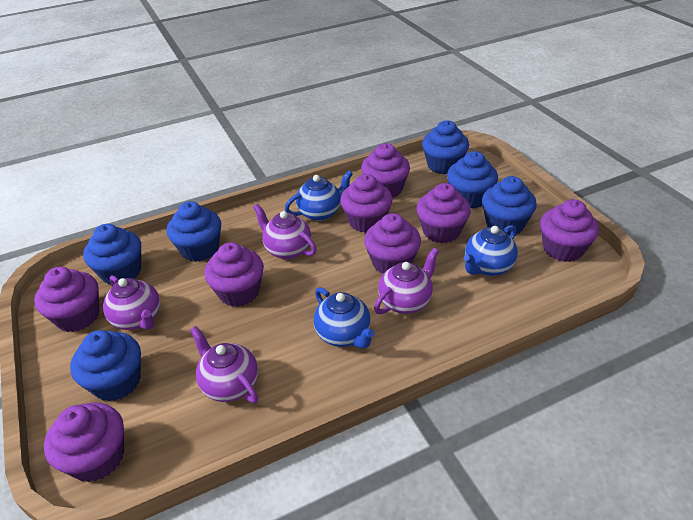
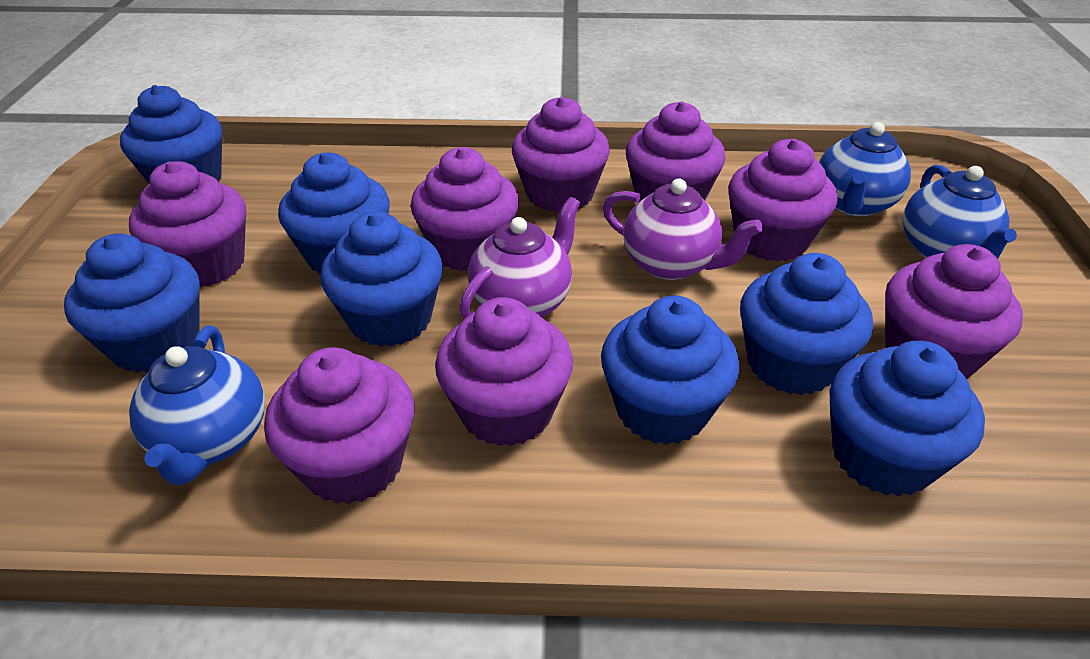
blue cupcake: 6 -> 7
purple teapot: 4 -> 2

